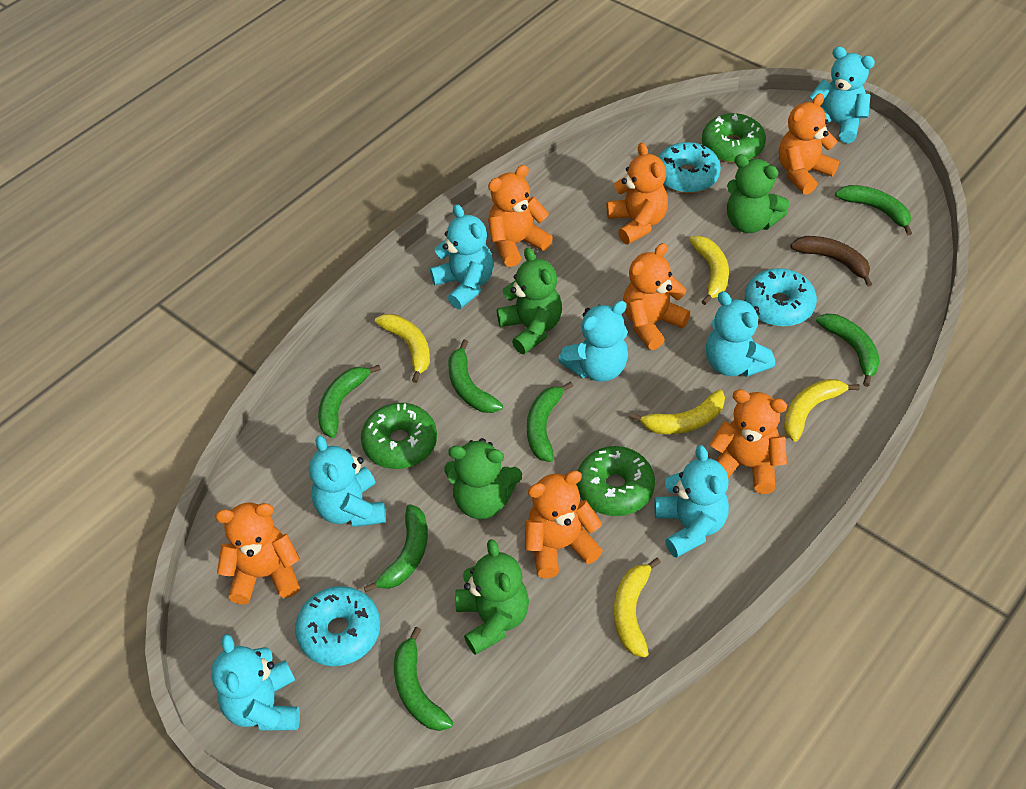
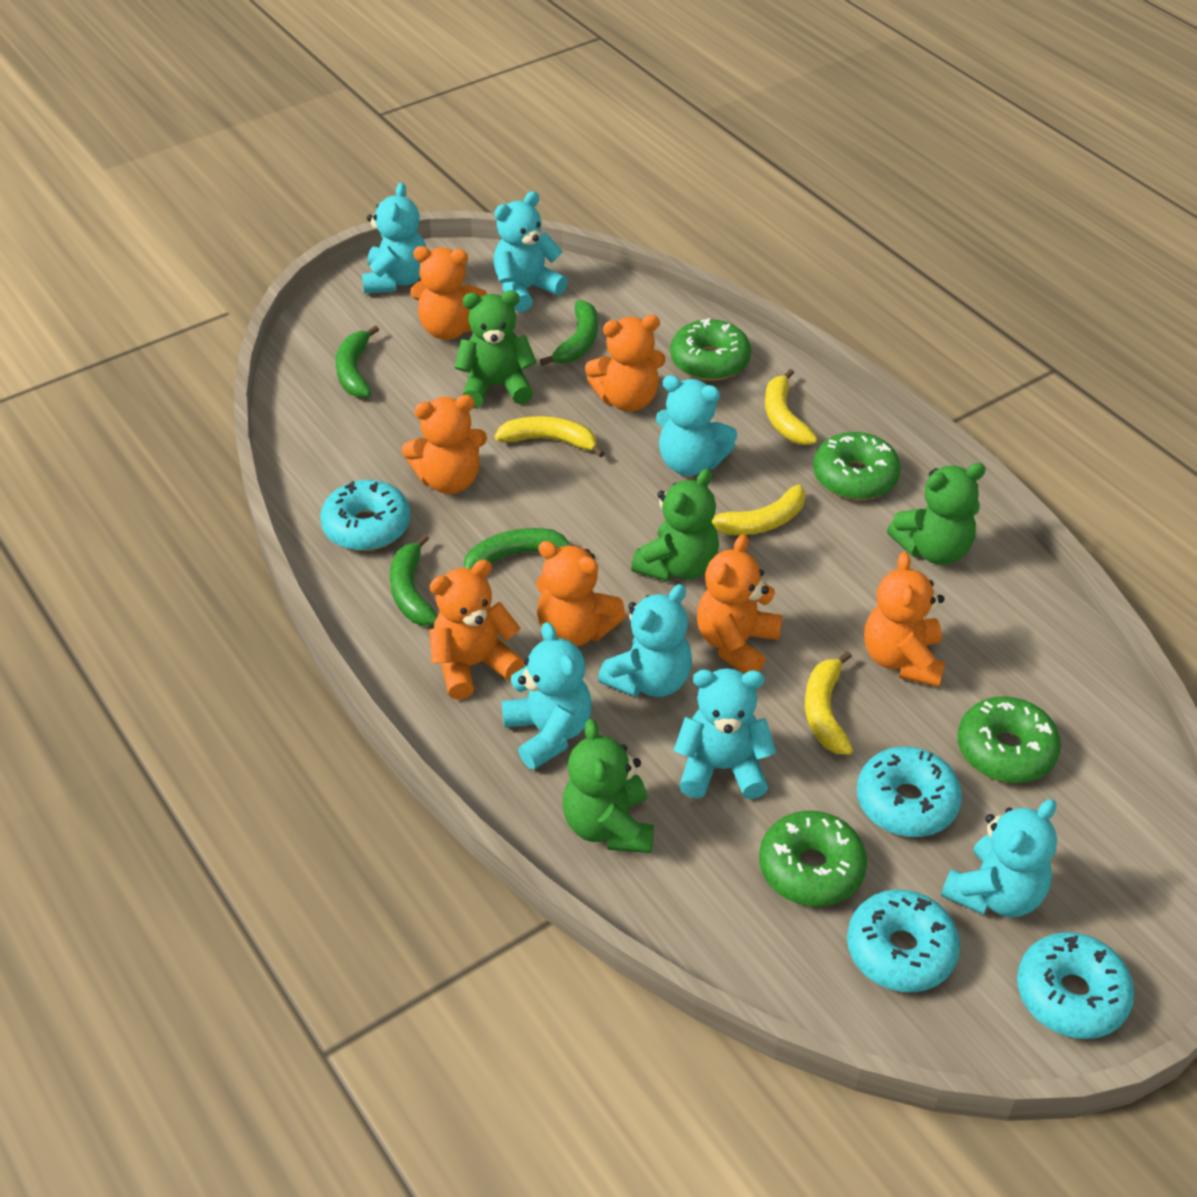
brown banana: 1 -> 0
green banana: 7 -> 4
green donut: 3 -> 4
turquoise donut: 3 -> 4
yellow banana: 5 -> 4

